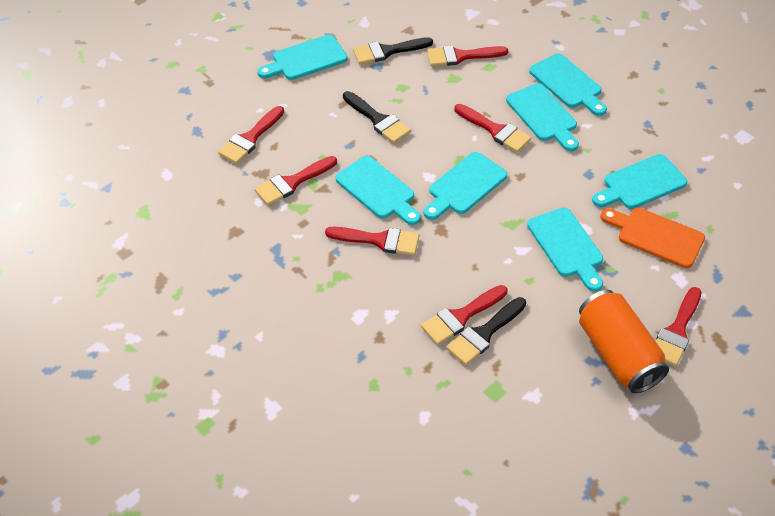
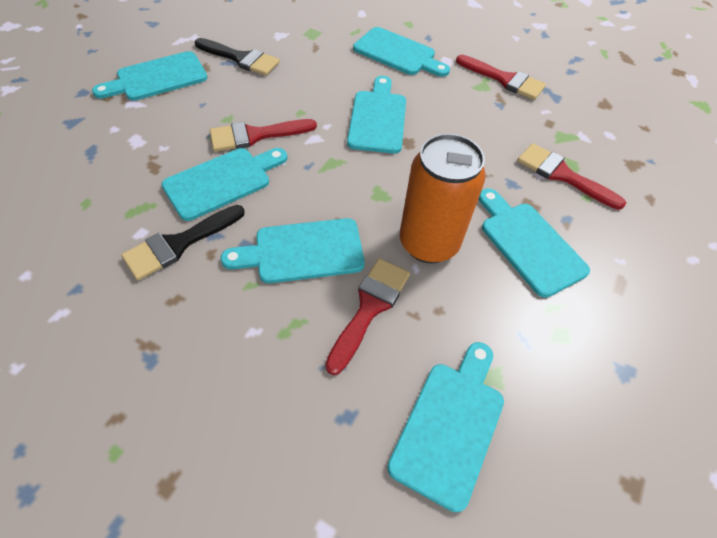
black brush: 3 -> 2
orange cutting board: 1 -> 0
red brush: 7 -> 4

